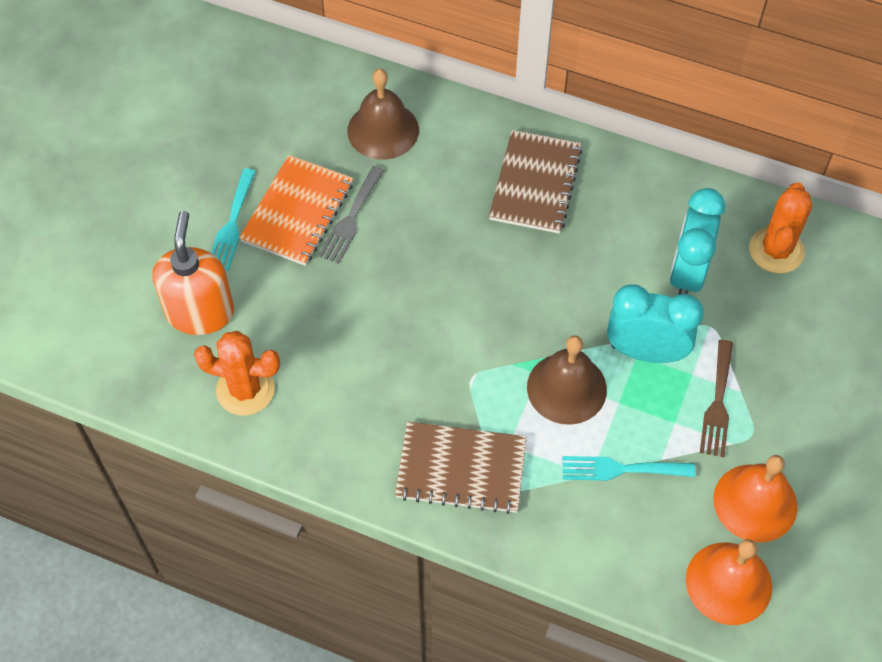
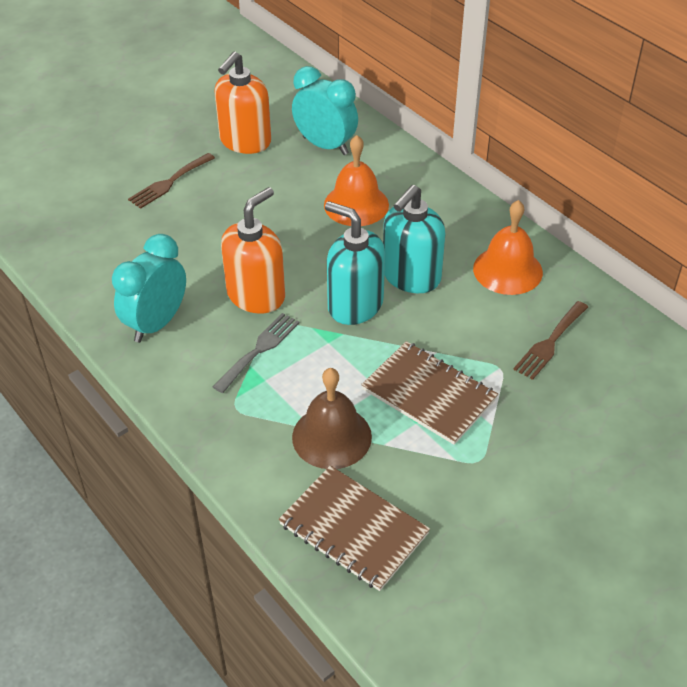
brown bell: 2 -> 1
brown fork: 1 -> 2
orange cactus: 2 -> 0
orange notebook: 1 -> 0
orange soap dispenser: 1 -> 2
turquoise fork: 2 -> 0
turquoise soap dispenser: 0 -> 2

